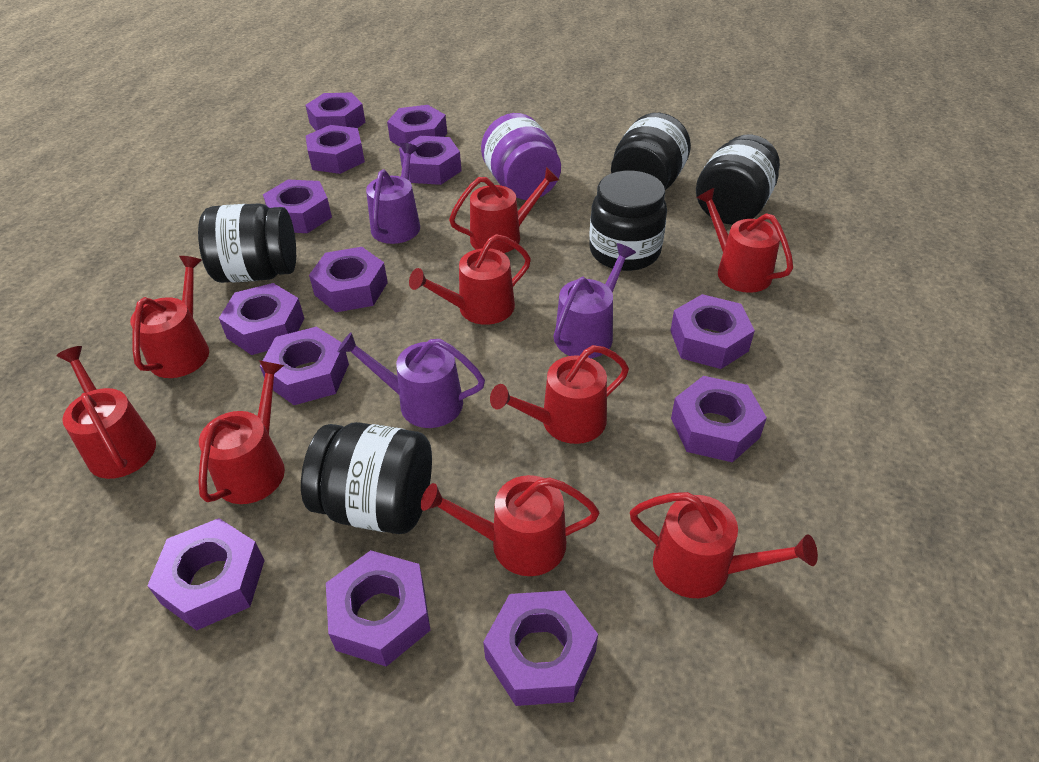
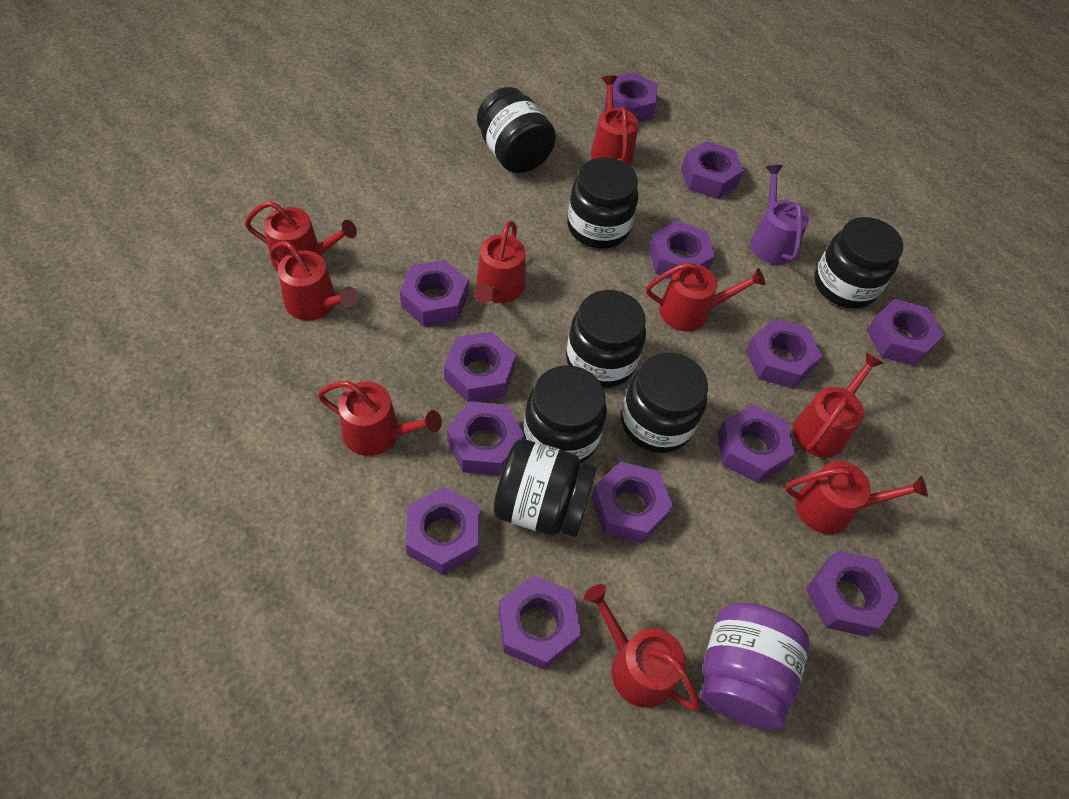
black jar: 5 -> 7
purple watering can: 3 -> 1

